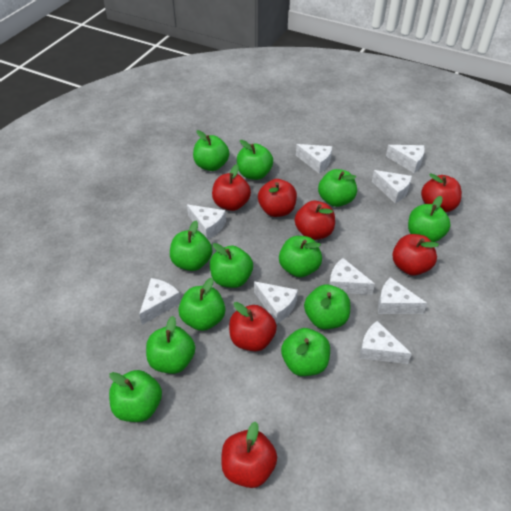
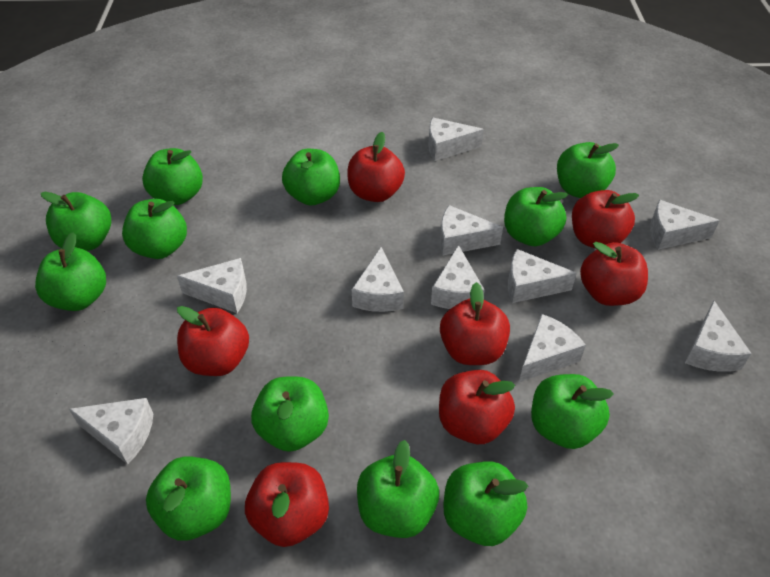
white cheese: 9 -> 10

